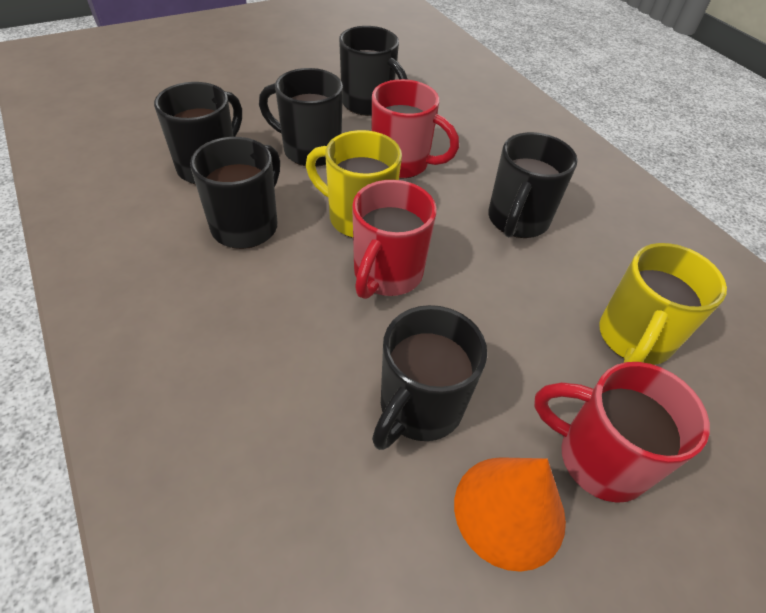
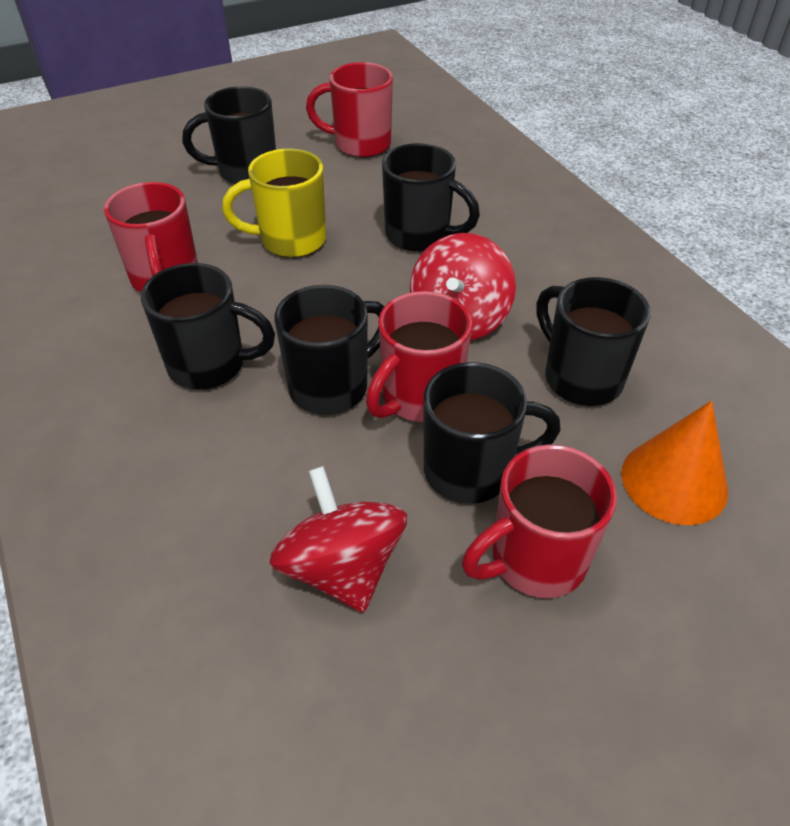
red mug: 3 -> 4
red spinning top: 0 -> 2
yellow mug: 2 -> 1

